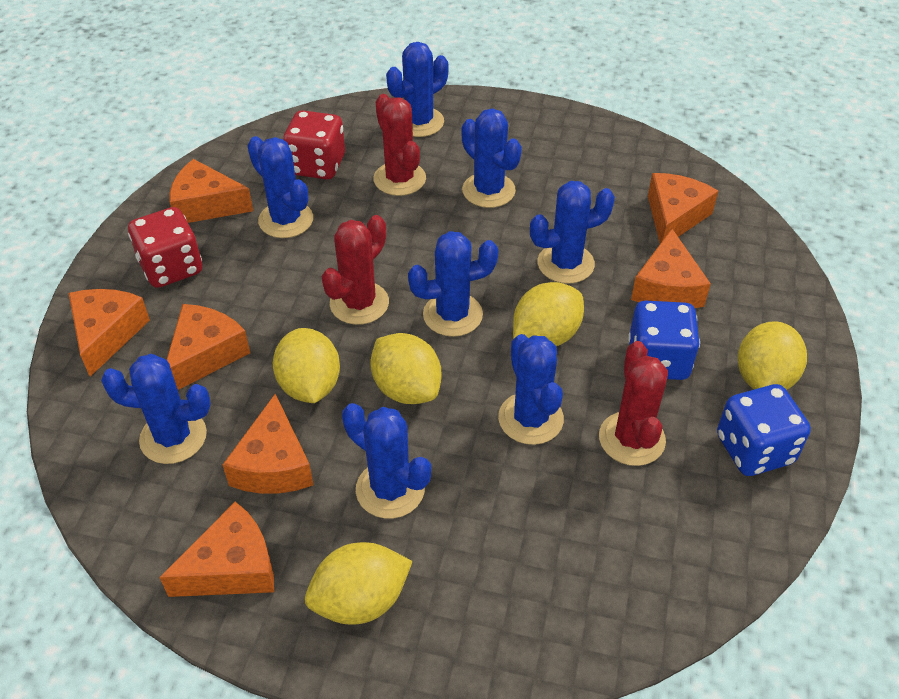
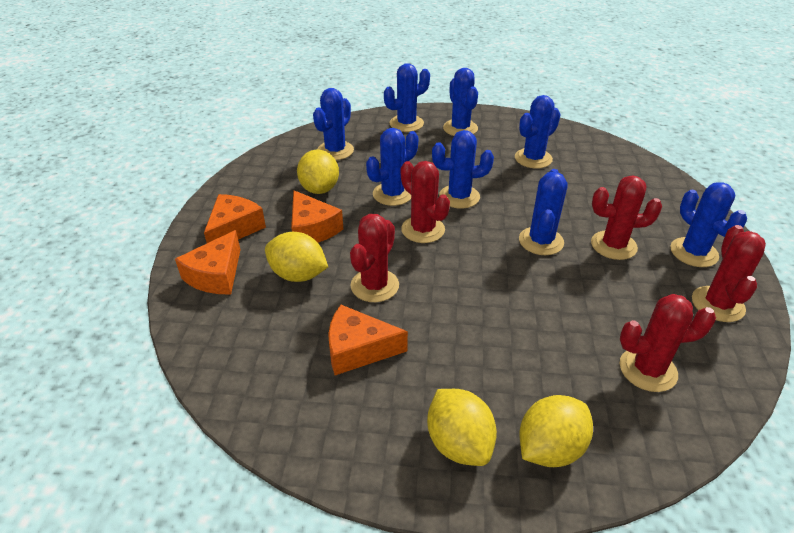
blue dice: 2 -> 0
orange cheese: 7 -> 4
red cactus: 3 -> 5
red dice: 2 -> 0
yellow lemon: 5 -> 4

